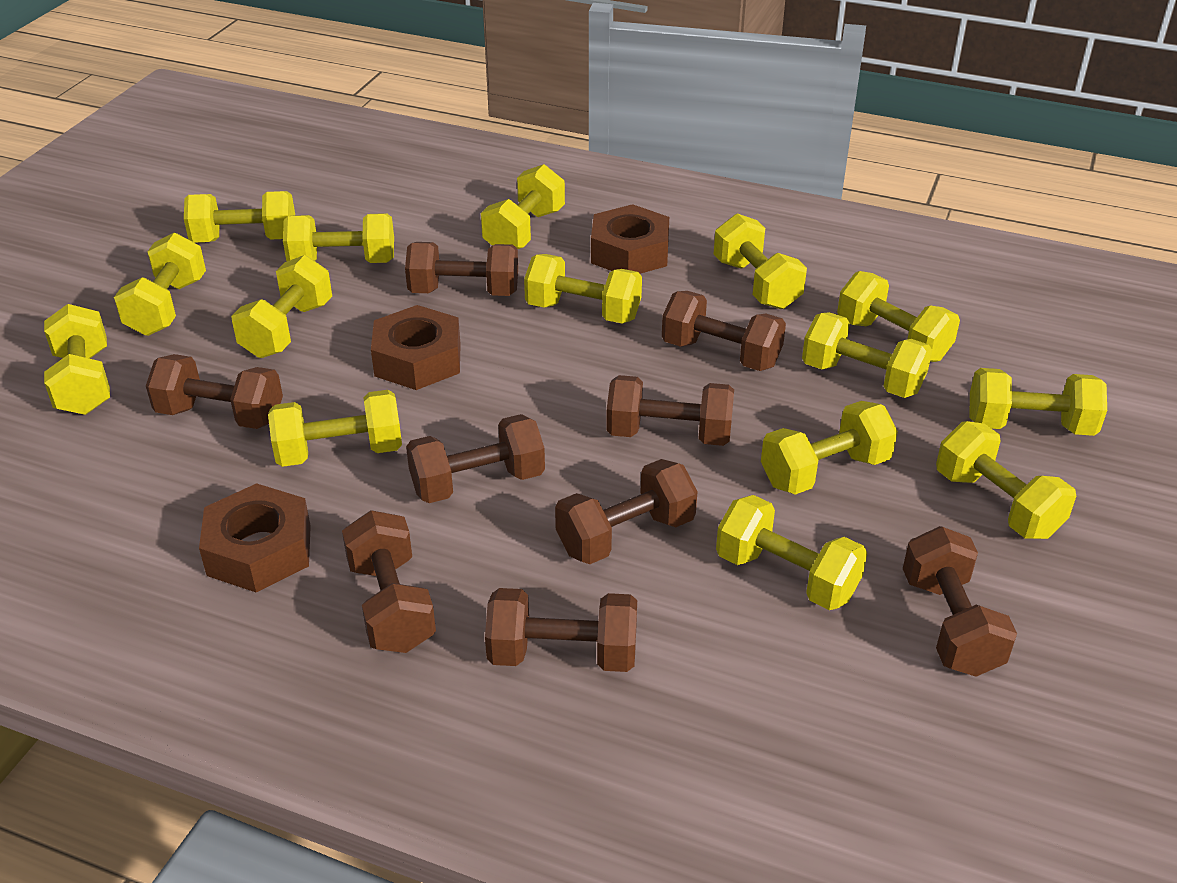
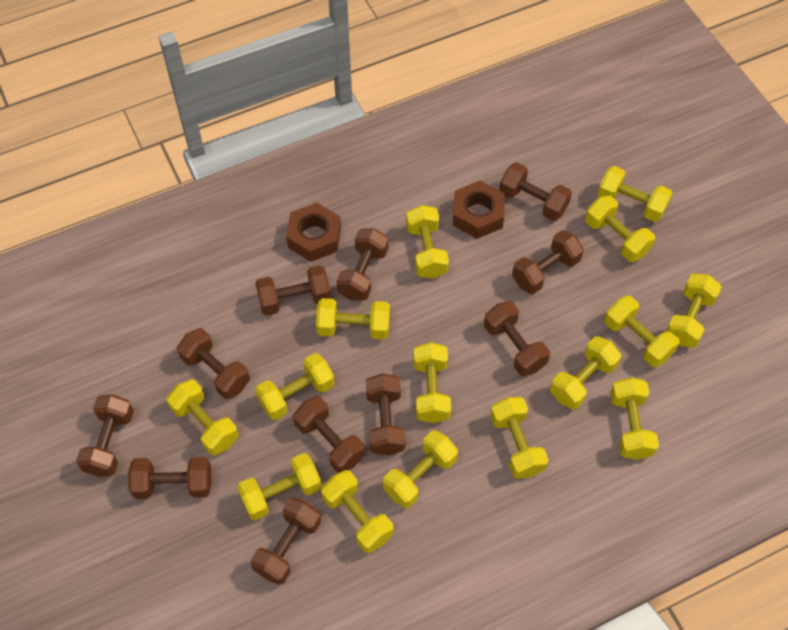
brown dumbbell: 9 -> 11
brown nut: 3 -> 2

